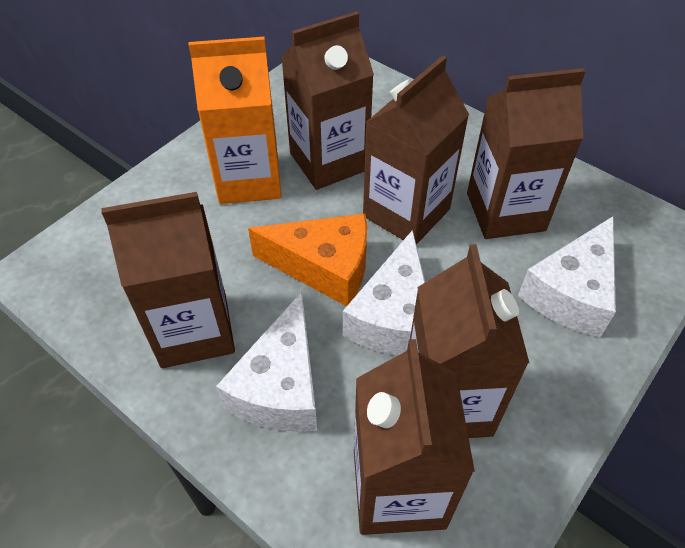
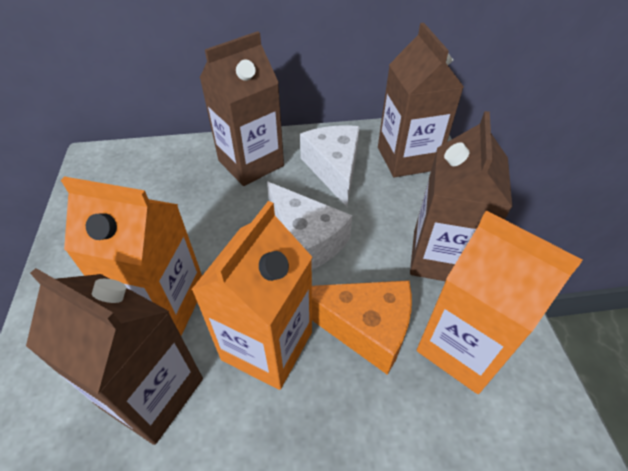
brown carton: 6 -> 4
orange carton: 1 -> 3
white cheese: 3 -> 2

